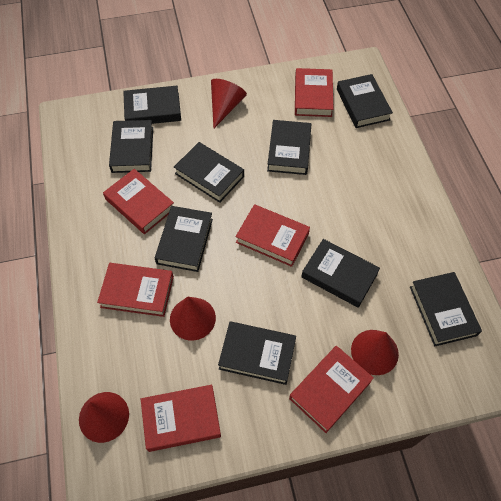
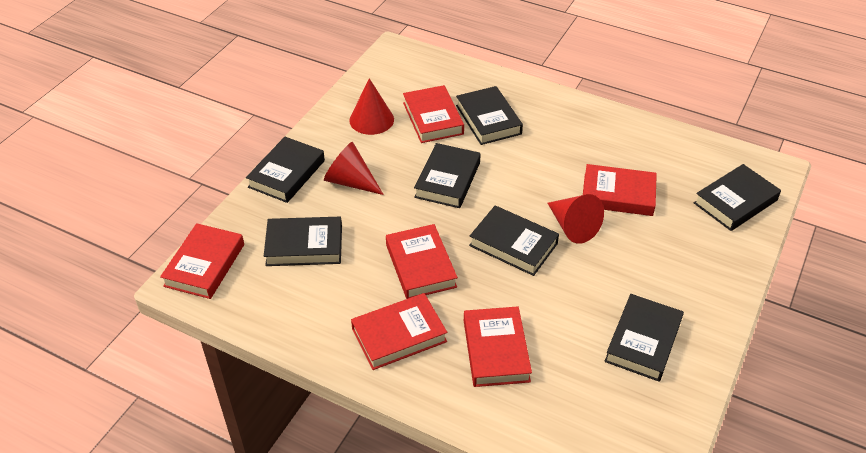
black book: 9 -> 7
red cone: 4 -> 3

